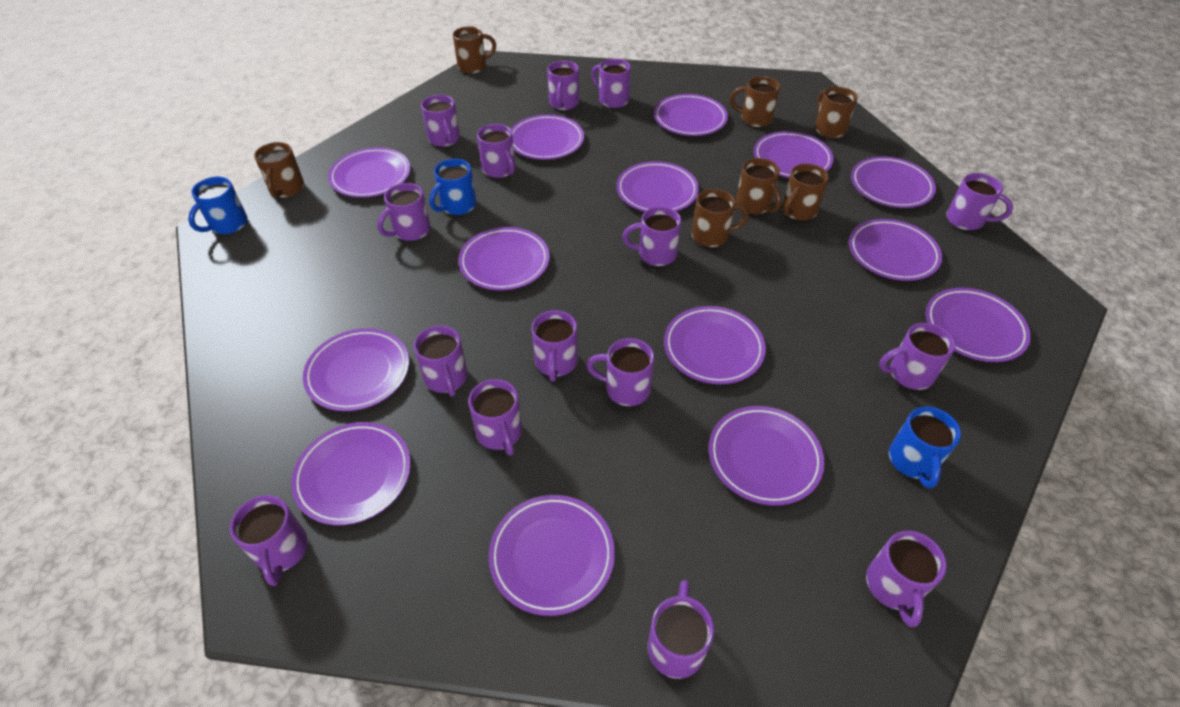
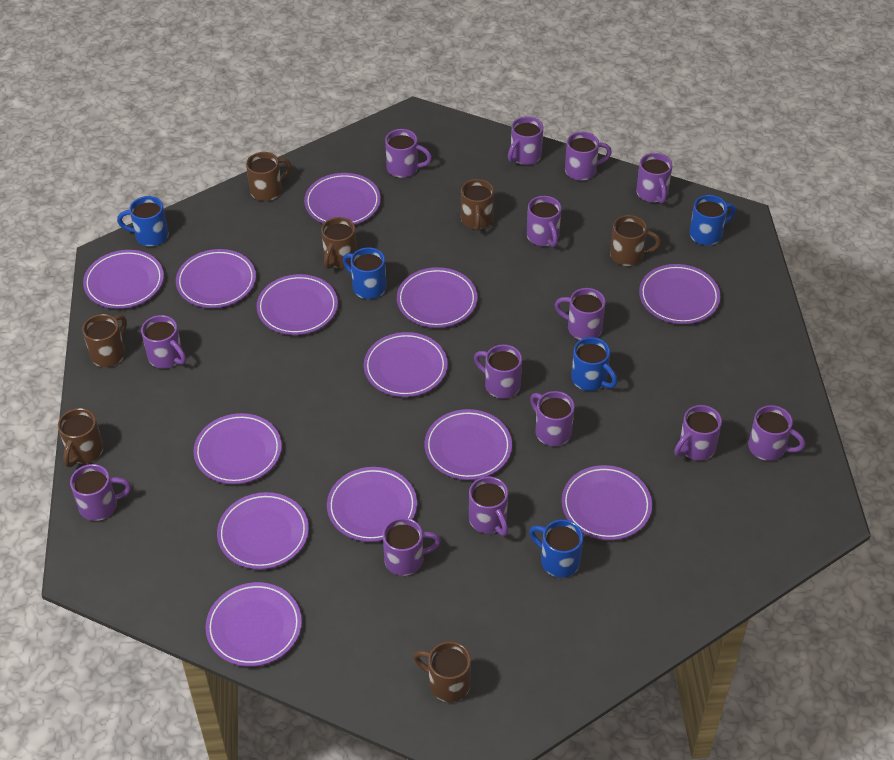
blue mug: 3 -> 5
purple mug: 15 -> 14
purple plate: 14 -> 13

